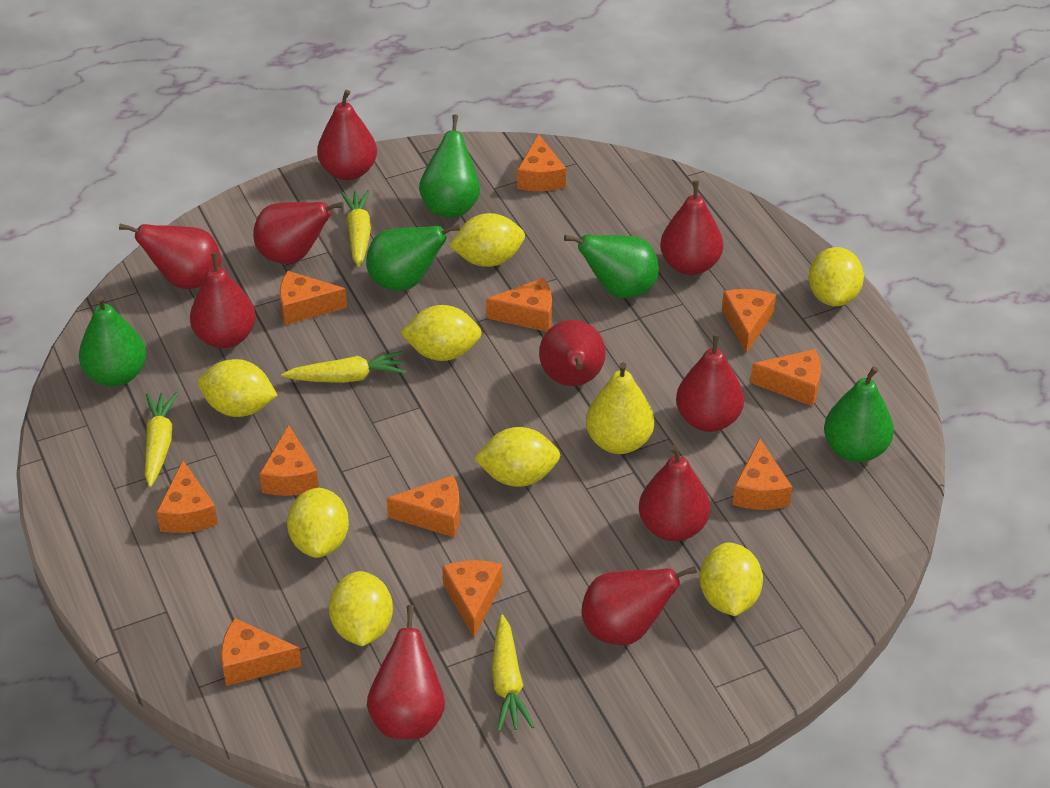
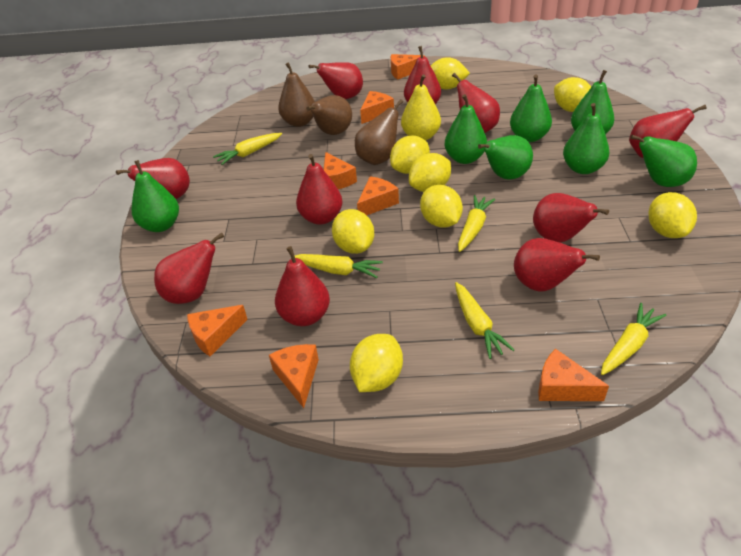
brown pear: 0 -> 3
green pear: 5 -> 7
orange cheese: 11 -> 7
yellow carrot: 4 -> 5

